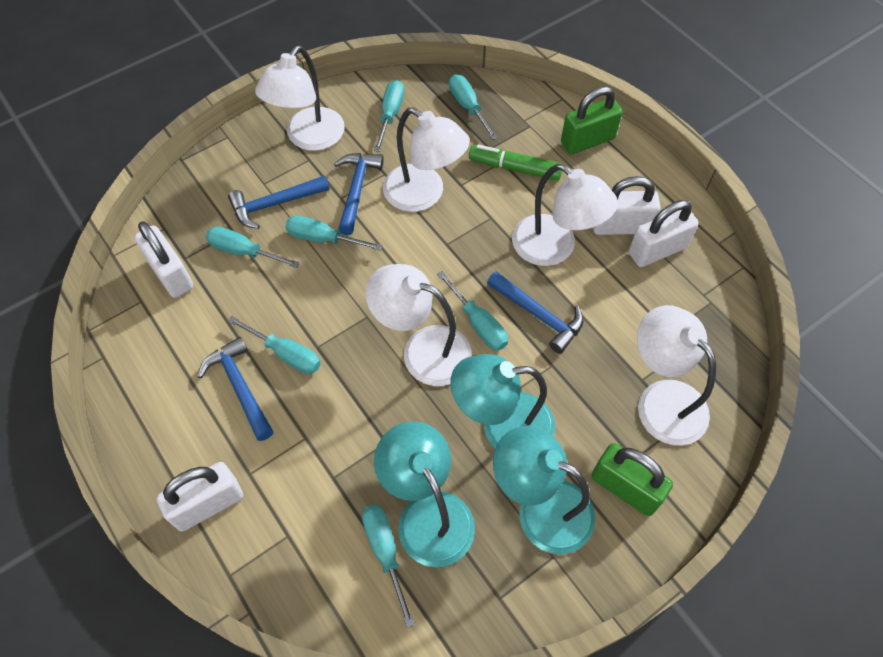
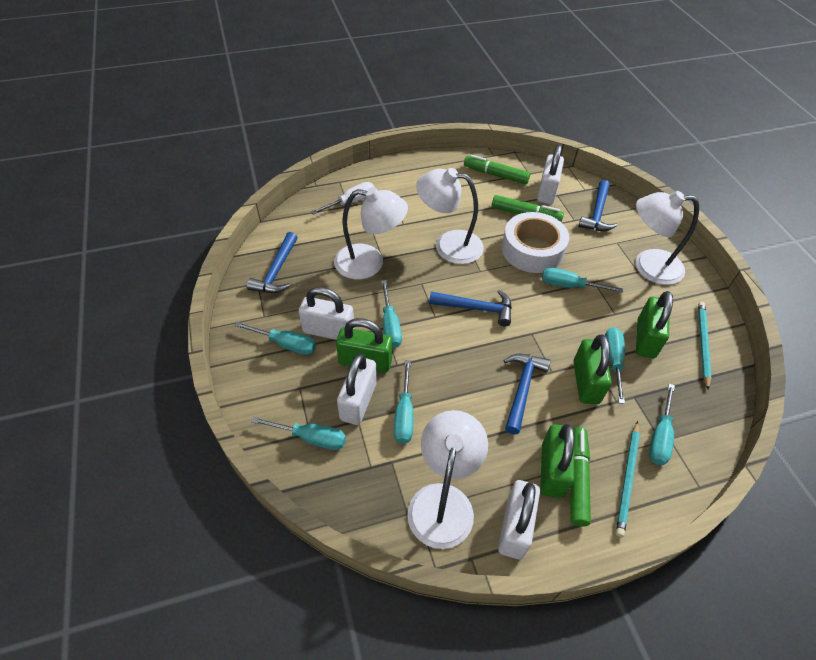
green marker: 1 -> 3
green padlock: 2 -> 4
turquoise lamp: 3 -> 0
turquoise pencil: 0 -> 2
white lamp: 5 -> 4
white screwdriver: 0 -> 1
white tape: 0 -> 1

